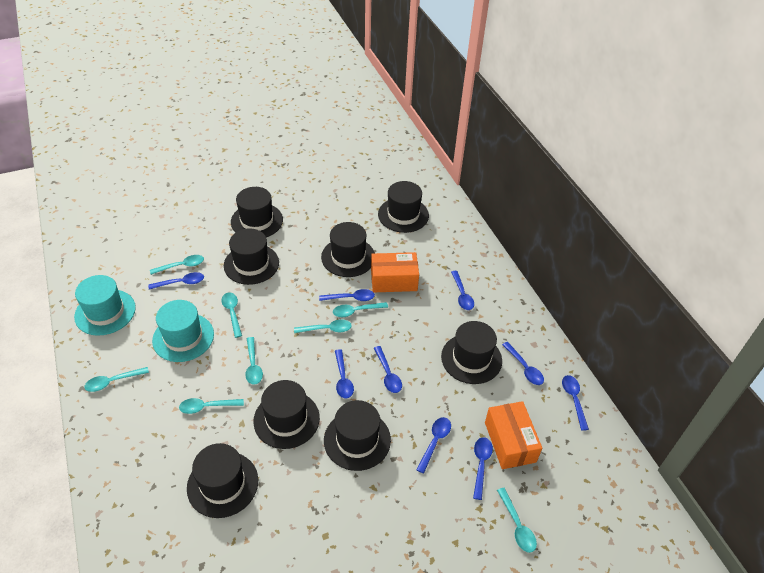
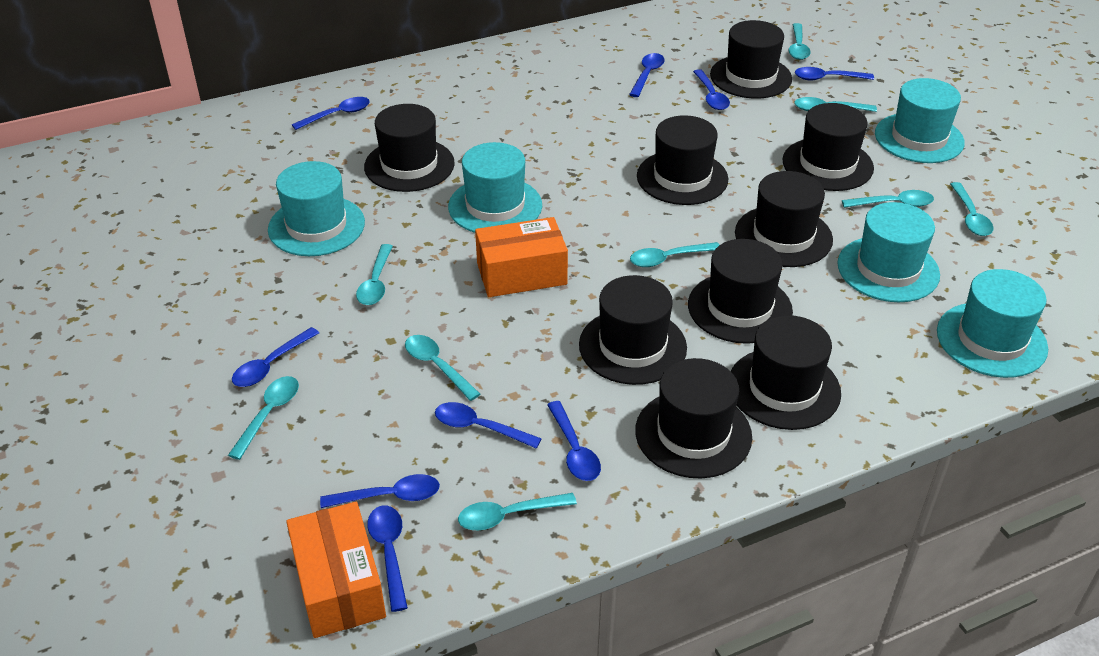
black hat: 8 -> 9
turquoise hat: 2 -> 5
turquoise spoon: 8 -> 9

